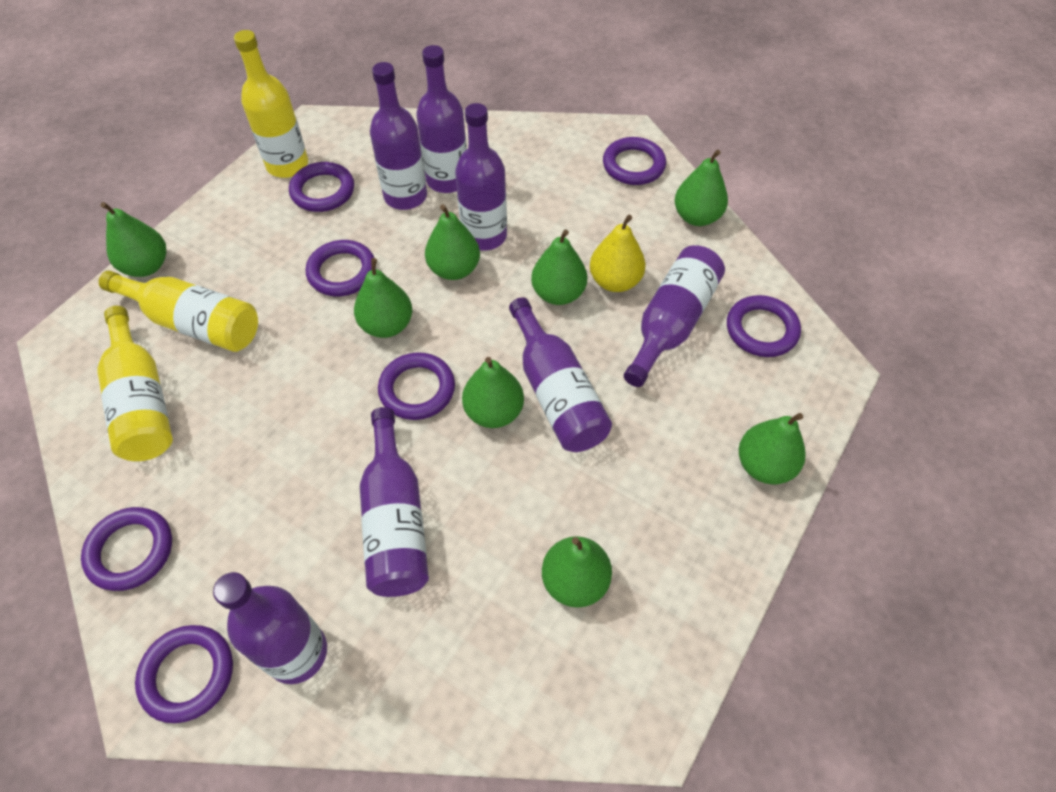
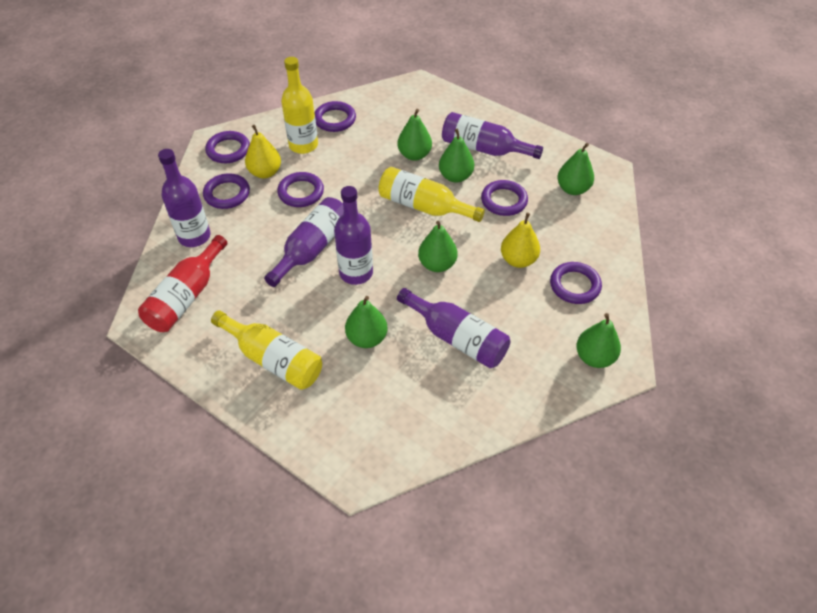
green pear: 8 -> 6
purple bottle: 7 -> 5
purple ring: 7 -> 6
red bottle: 0 -> 1
yellow pear: 1 -> 2

